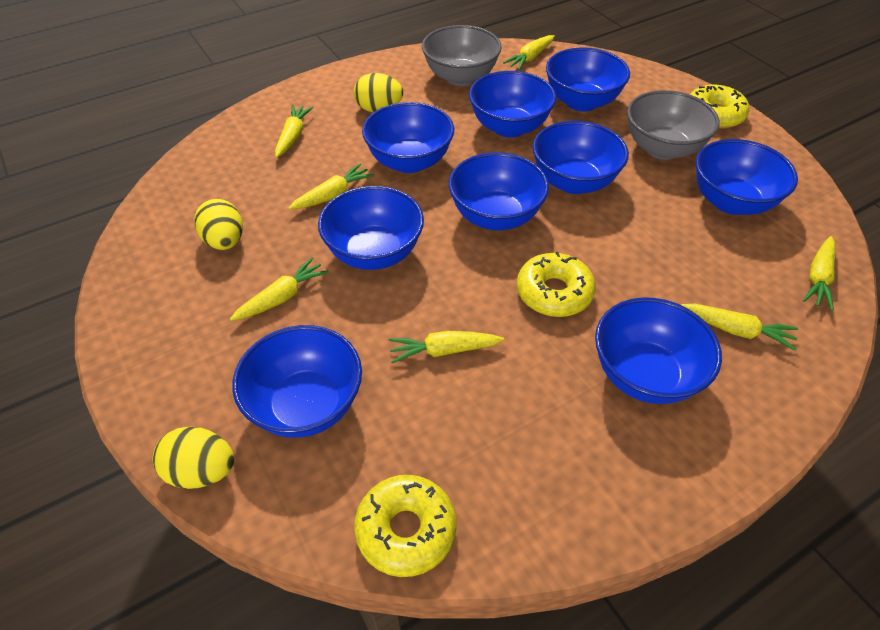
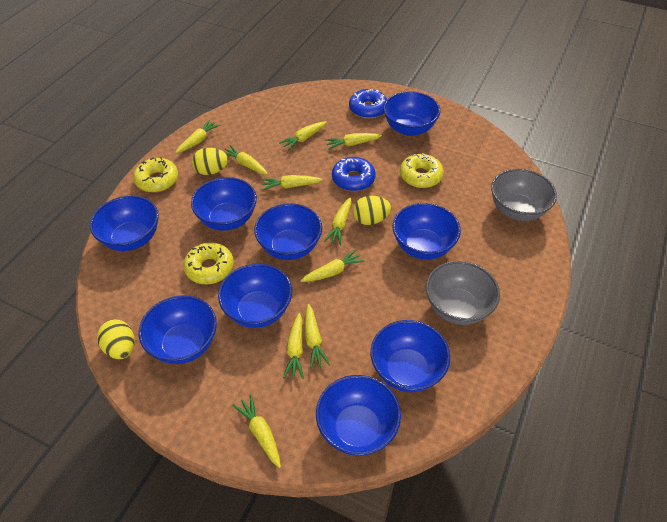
blue donut: 0 -> 2
yellow carrot: 7 -> 10

